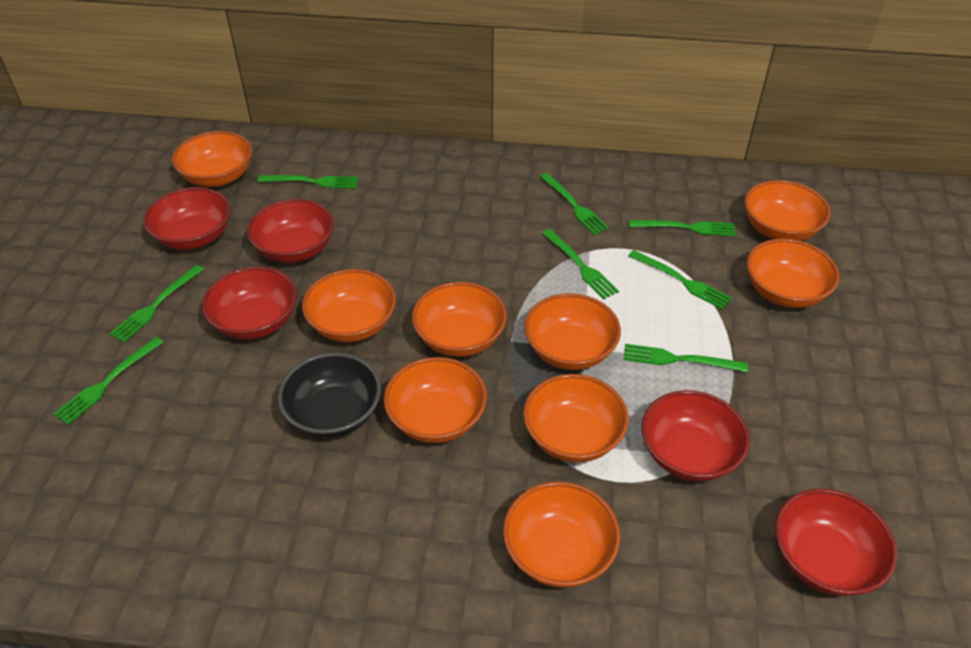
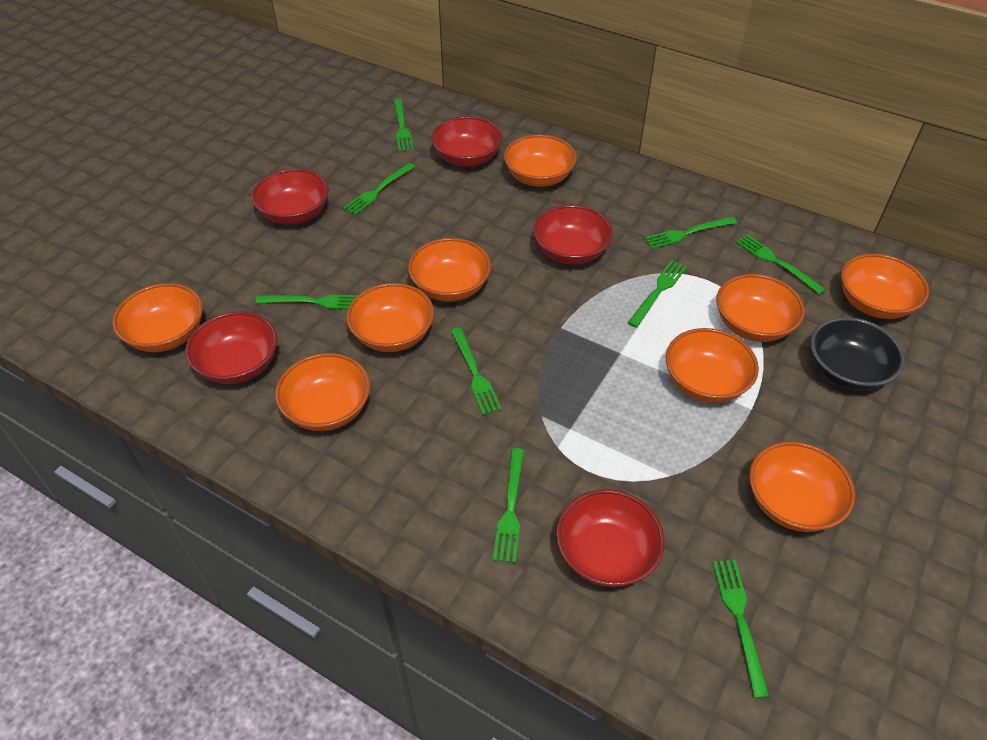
green fork: 8 -> 9

